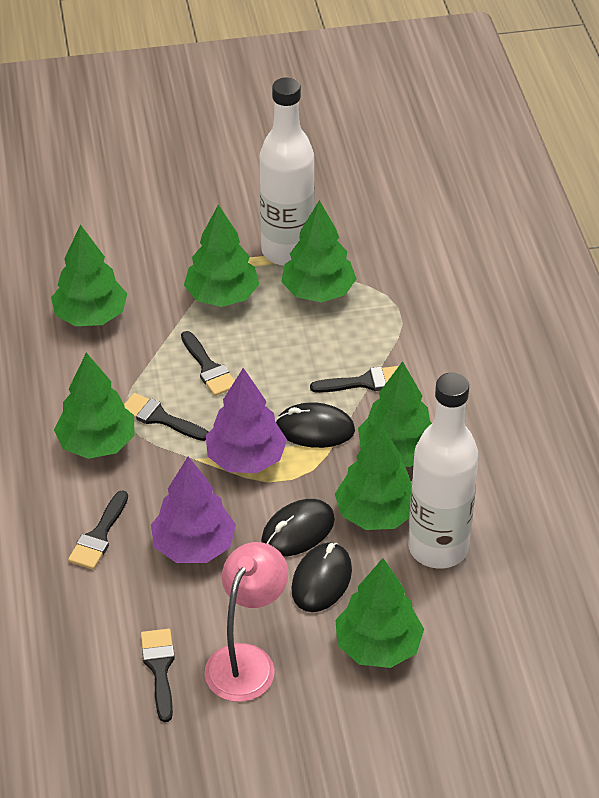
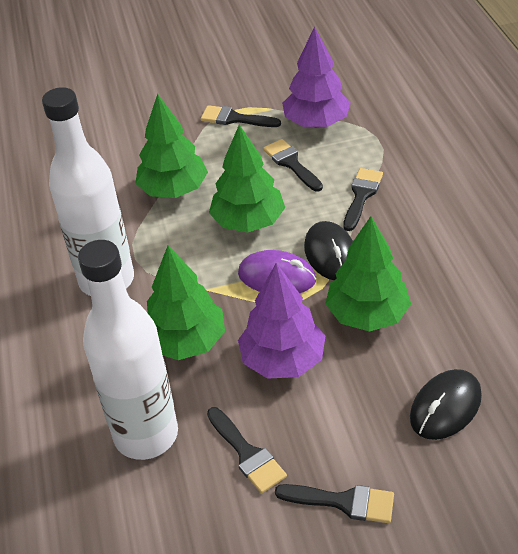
black mouse: 3 -> 2
green tree: 7 -> 4
pink lamp: 1 -> 0
purple mouse: 0 -> 1

